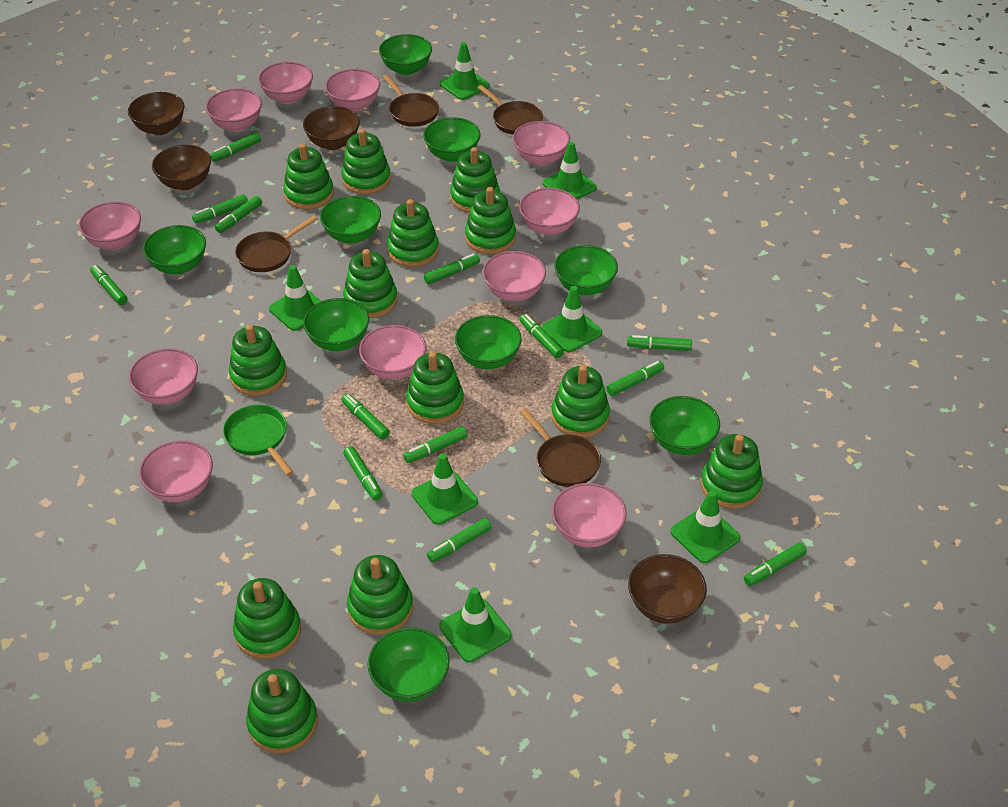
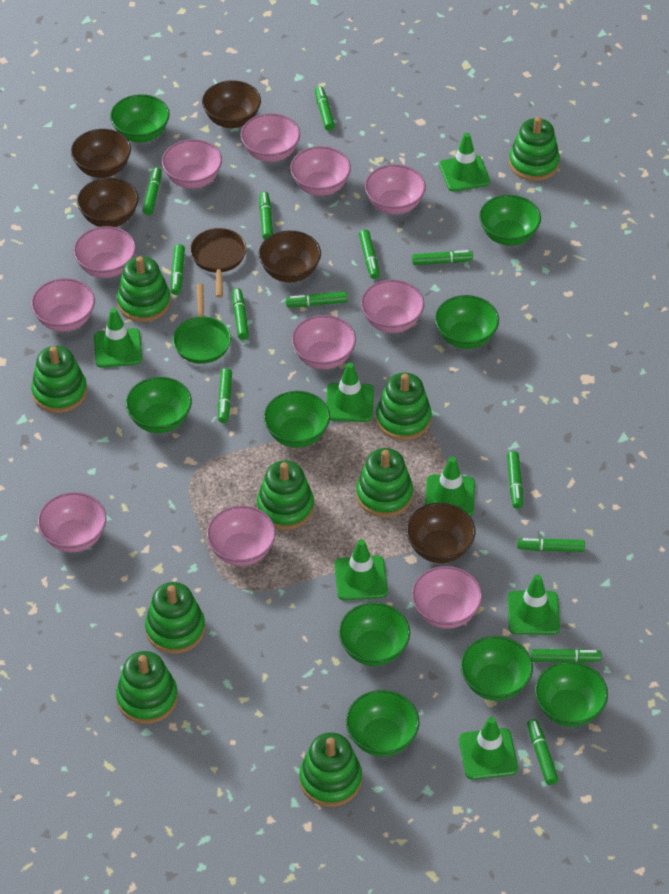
brown bowl: 4 -> 5
brown pan: 4 -> 1
green stacking toy: 13 -> 9

